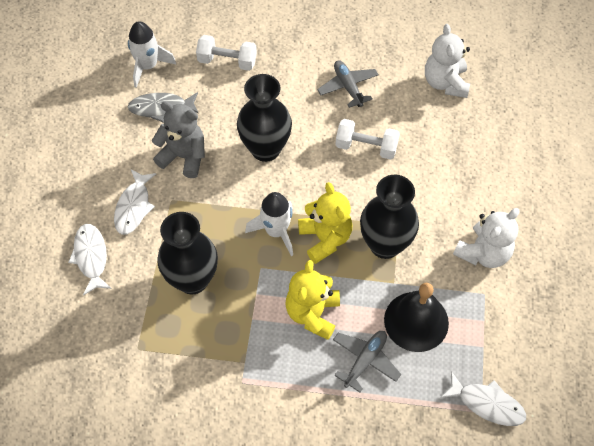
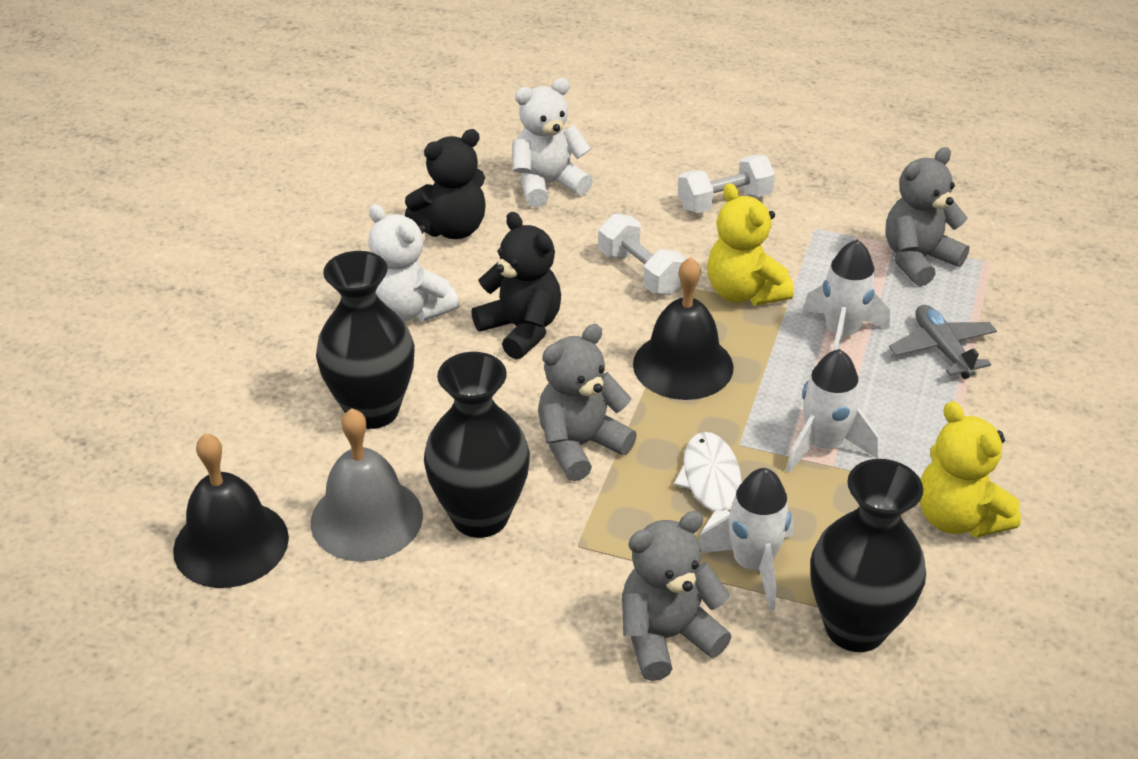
black bell: 1 -> 2
black teddy bear: 0 -> 2
grey bell: 0 -> 1
grey fish: 1 -> 0
grey plane: 2 -> 1
grey teddy bear: 1 -> 3
white fish: 3 -> 1
white rocket: 2 -> 3

